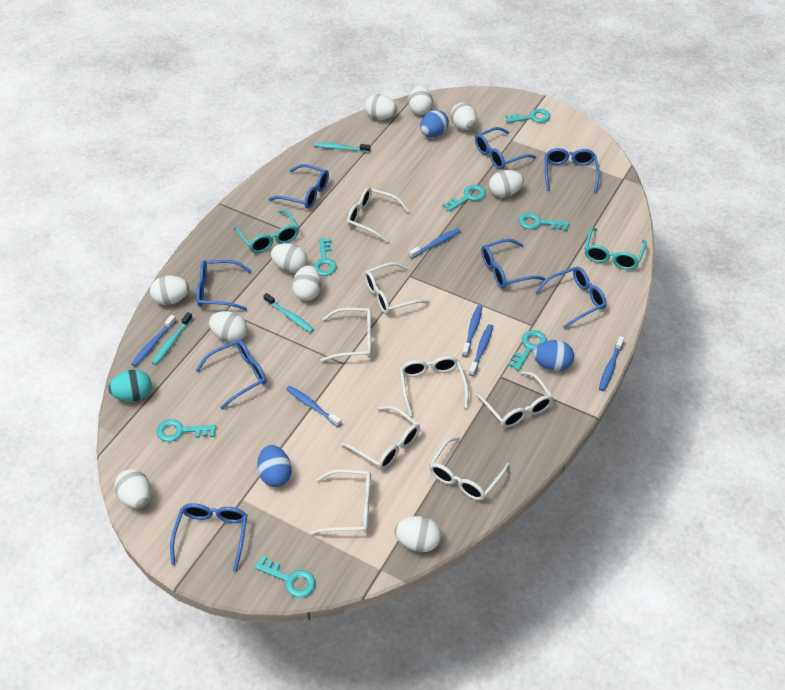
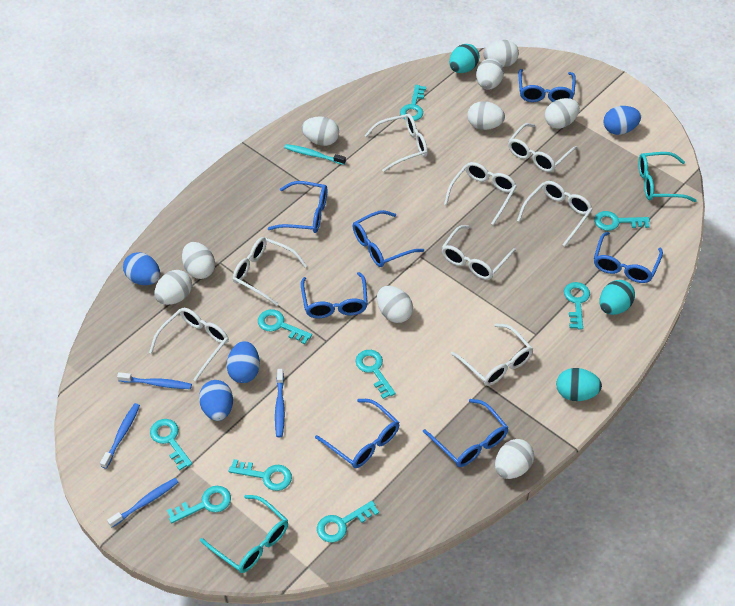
blue egg: 3 -> 4
blue glasses: 8 -> 7
blue toothbrush: 6 -> 4
turquoise egg: 1 -> 3
turquoise key: 7 -> 9
turquoise toothbrush: 3 -> 1
white egg: 10 -> 9

